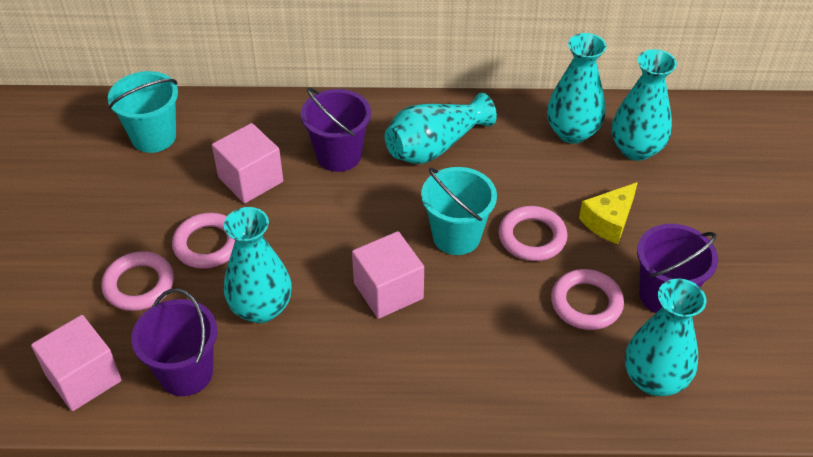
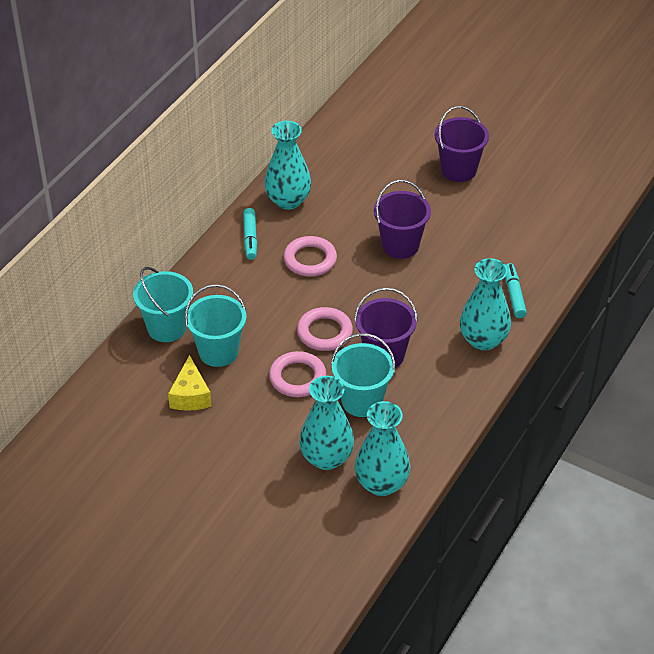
pink cube: 3 -> 0
pink ring: 4 -> 3
turquoise bucket: 2 -> 3
turquoise marker: 0 -> 2
turquoise vase: 5 -> 4

